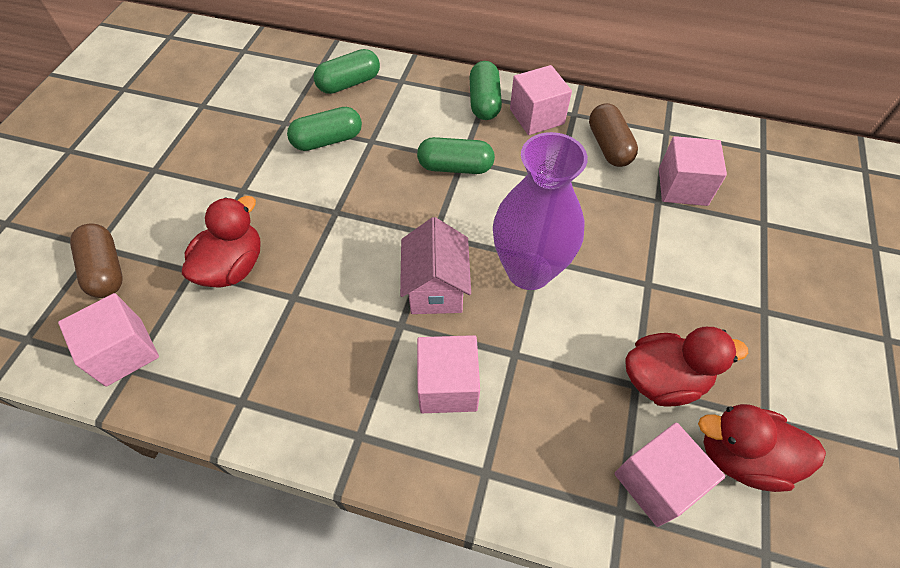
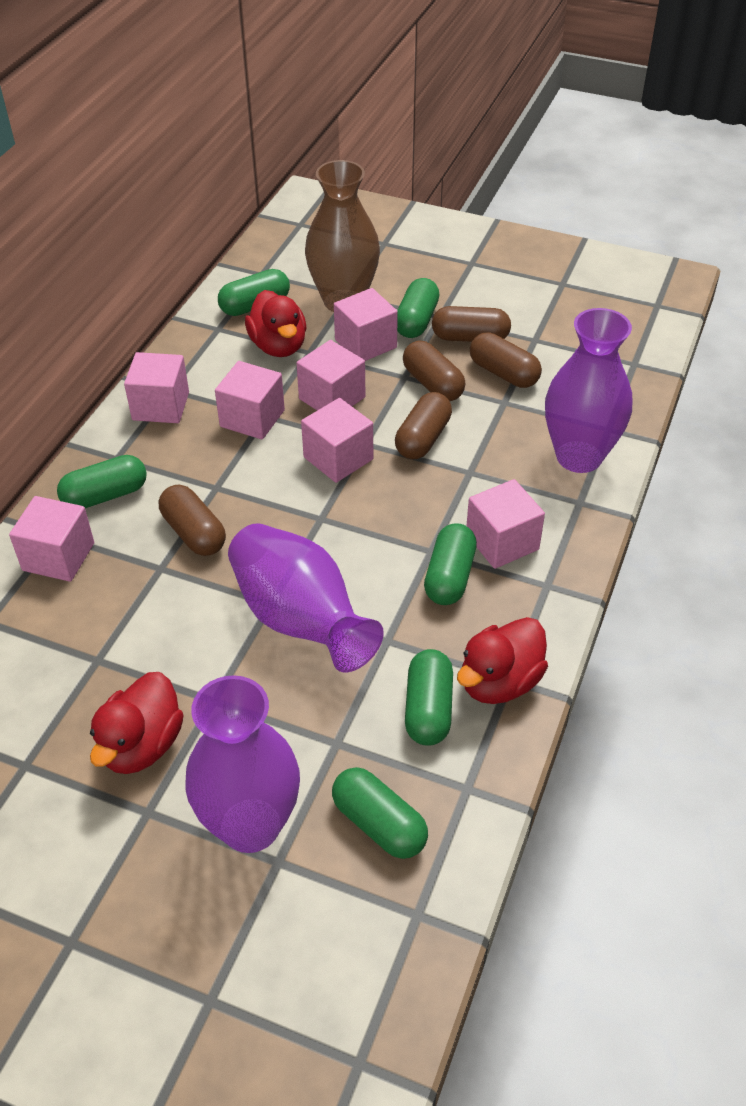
brown capsule: 2 -> 5
brown vase: 0 -> 1
green capsule: 4 -> 6
pink cube: 5 -> 7
pink house: 1 -> 0
purple vase: 1 -> 3

